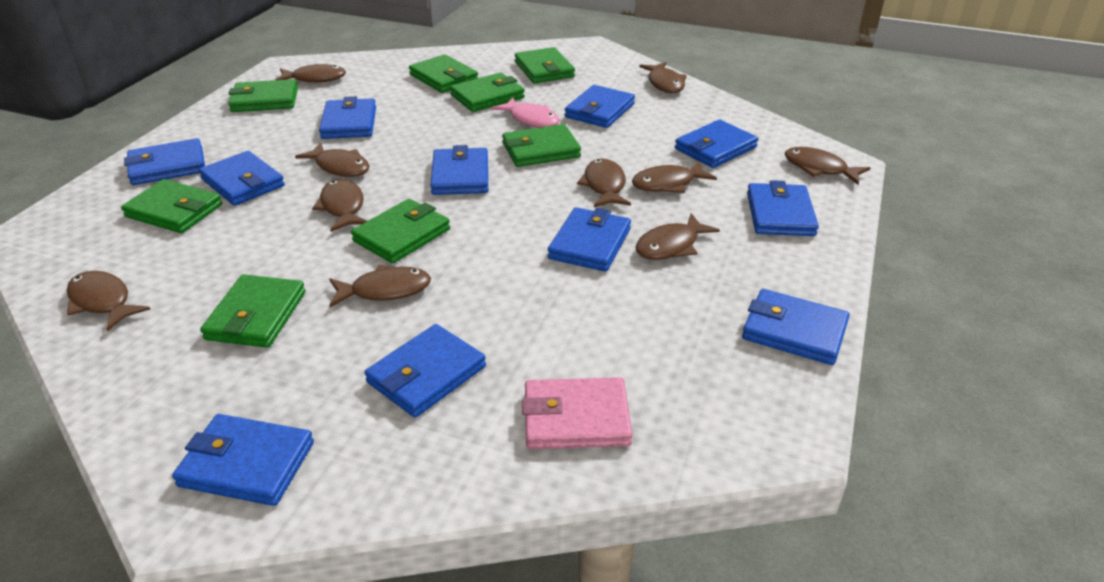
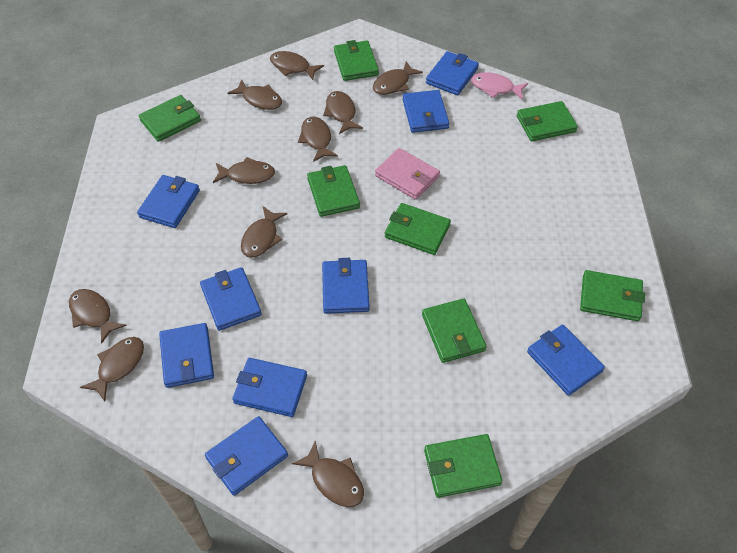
blue wallet: 11 -> 9

